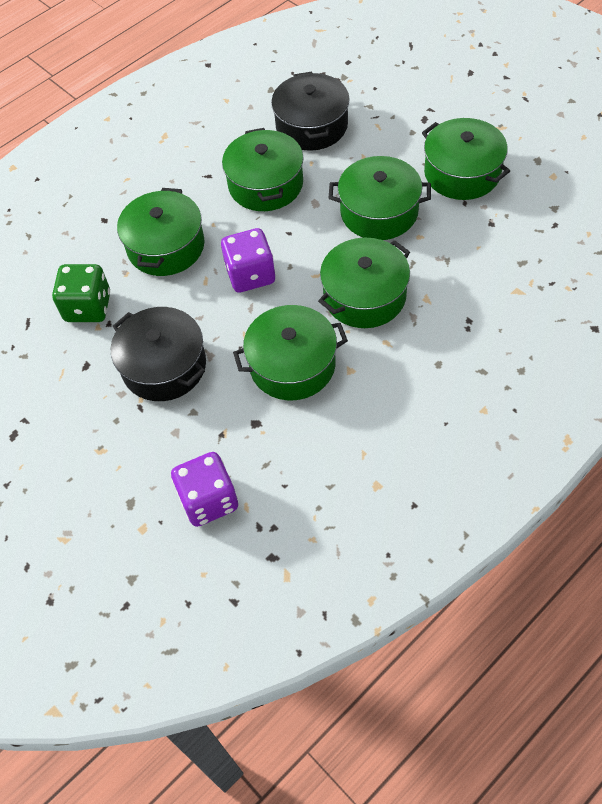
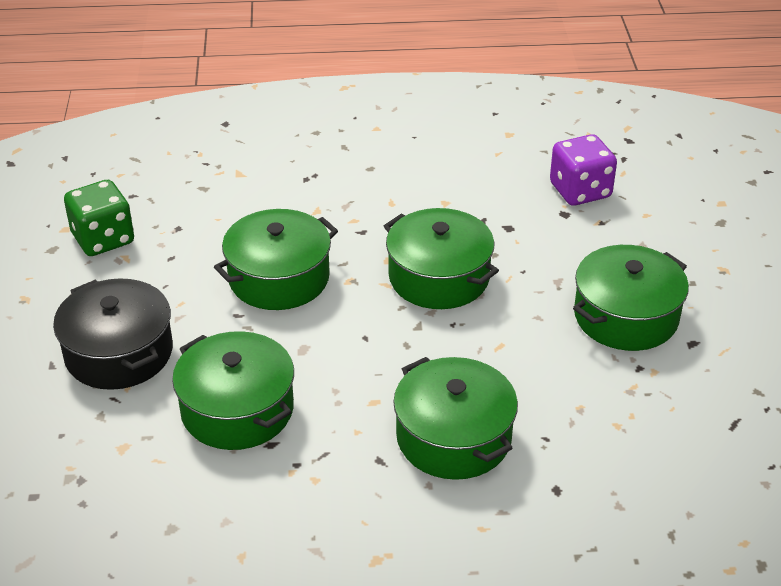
black pot: 2 -> 1
green pot: 6 -> 5
purple dice: 2 -> 1

